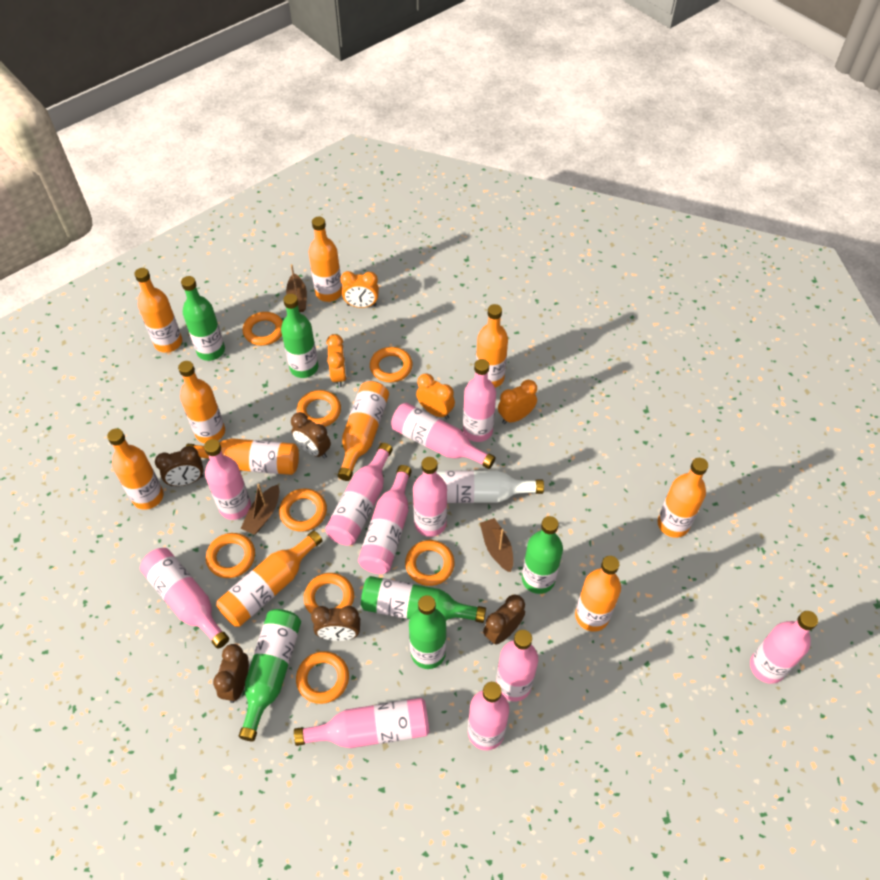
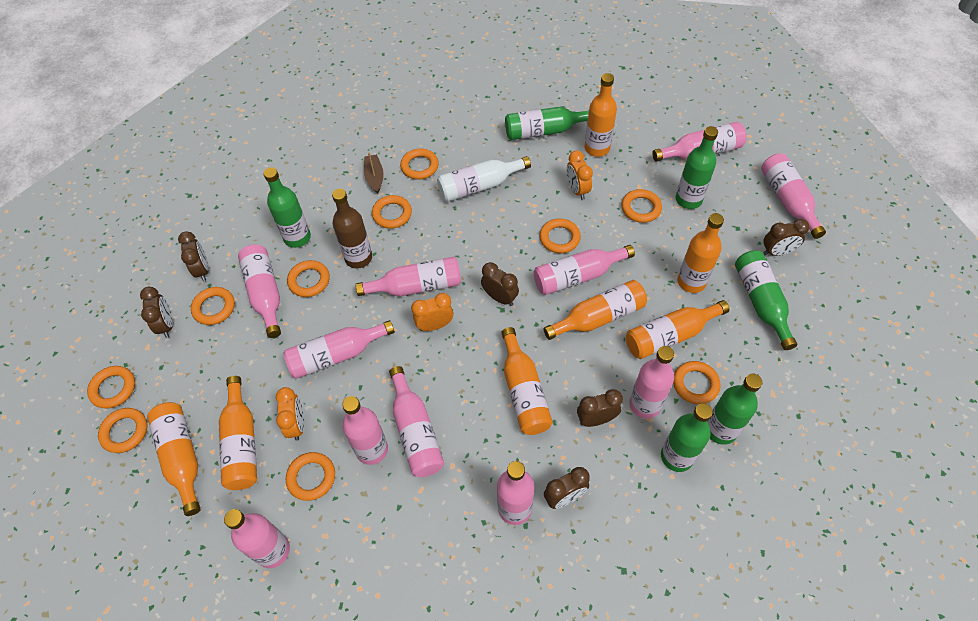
brown boat: 3 -> 1
brown bottle: 0 -> 1
brown clock: 5 -> 6
orange bottle: 10 -> 7
orange clock: 4 -> 3
orange ring: 8 -> 10

